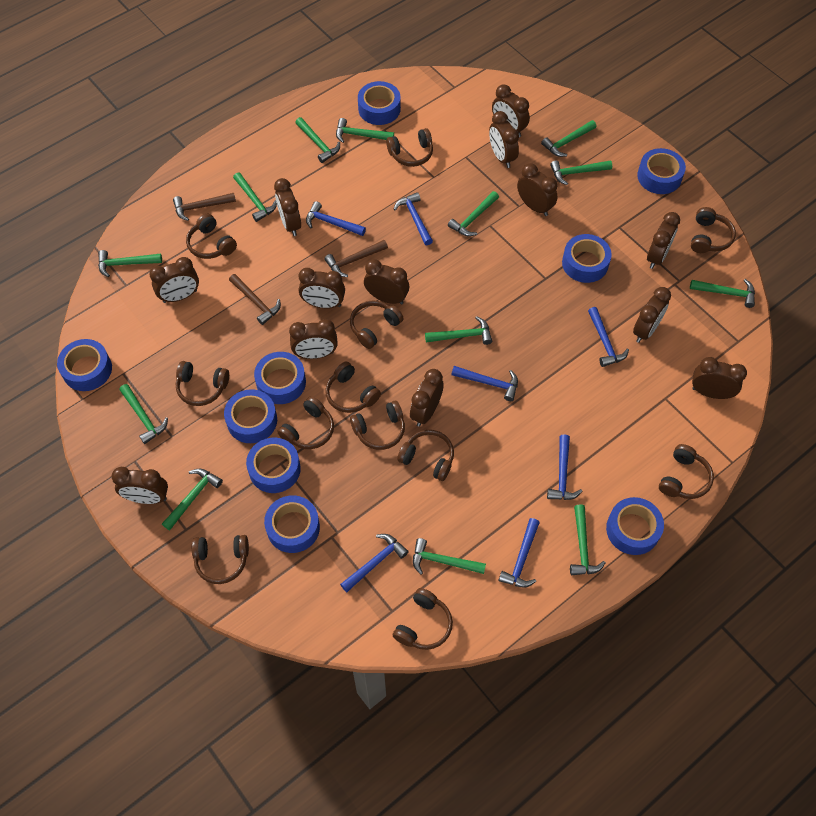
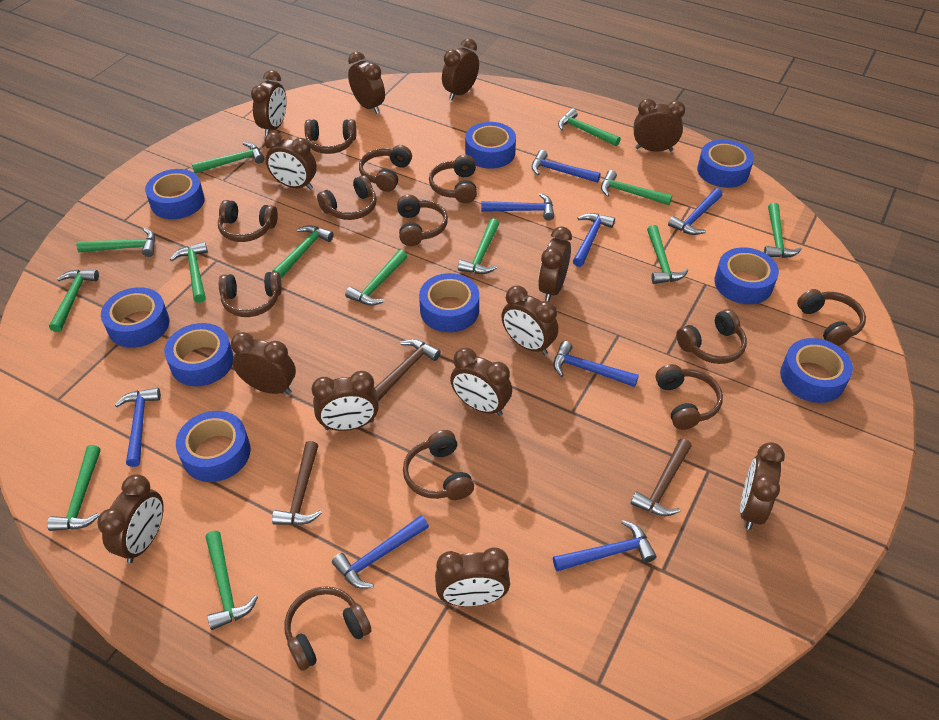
blue hammer: 7 -> 8

